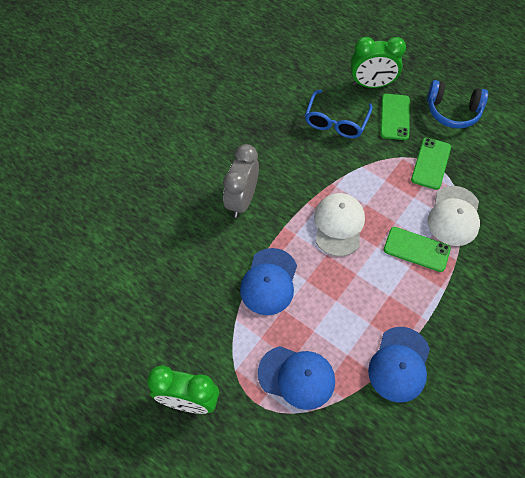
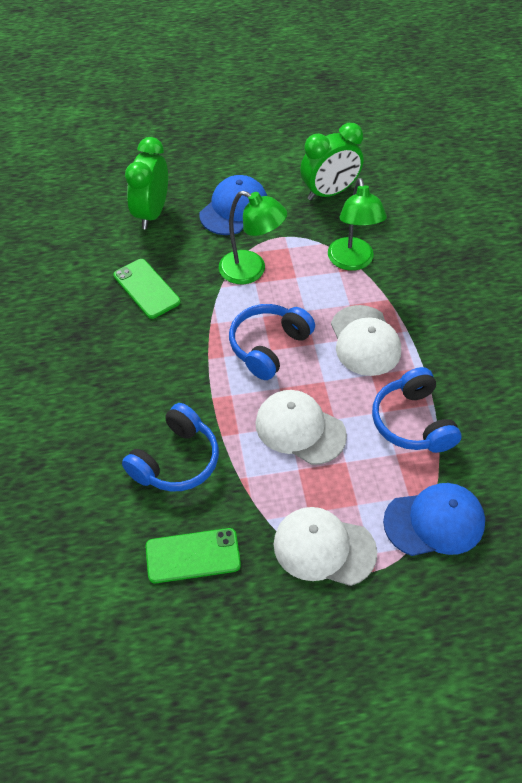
blue cap: 3 -> 2
blue glasses: 1 -> 0
blue headphones: 1 -> 3
green lamp: 0 -> 2
green phone: 3 -> 2
grey clock: 1 -> 0
white cap: 2 -> 3

